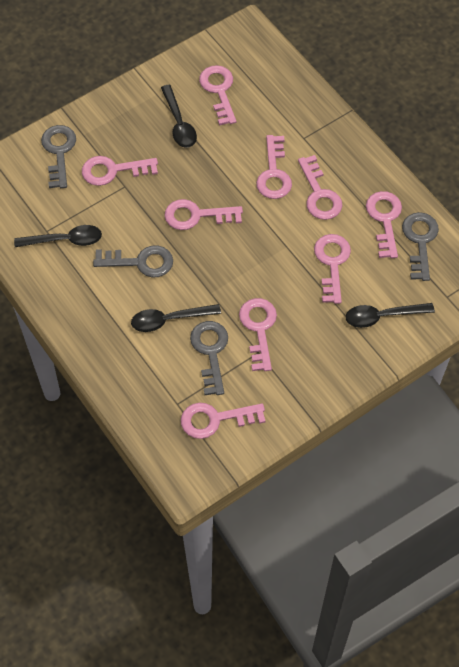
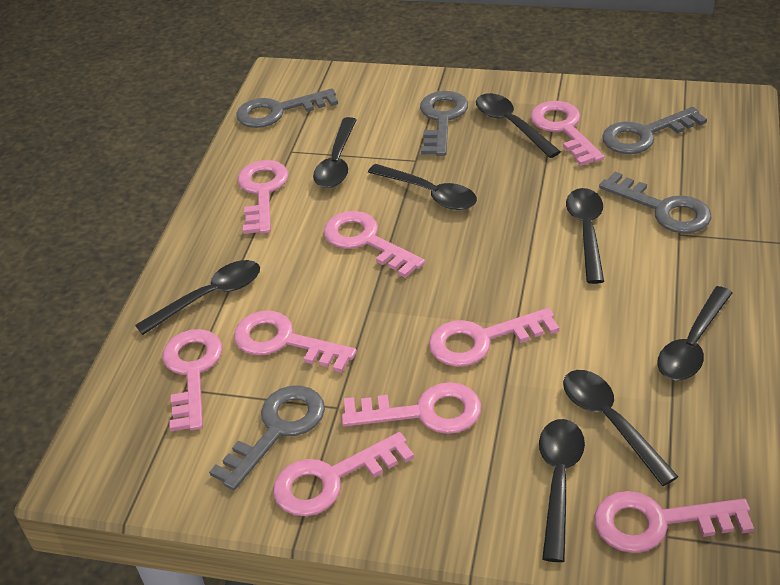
black spoon: 4 -> 8
grey key: 4 -> 5

